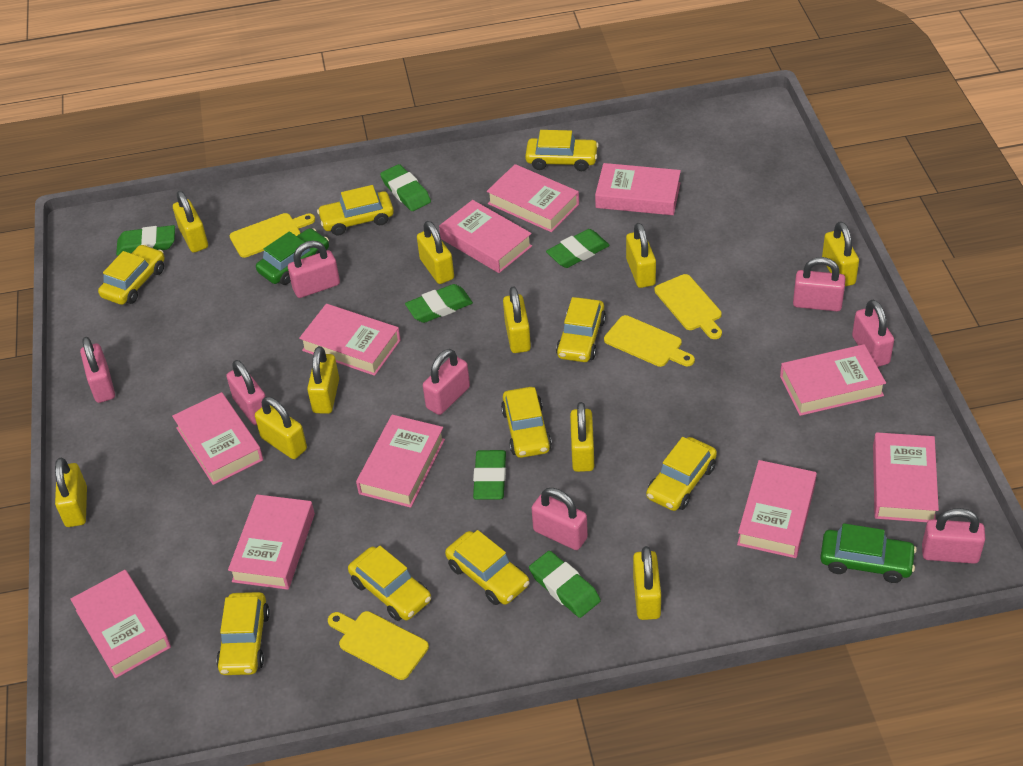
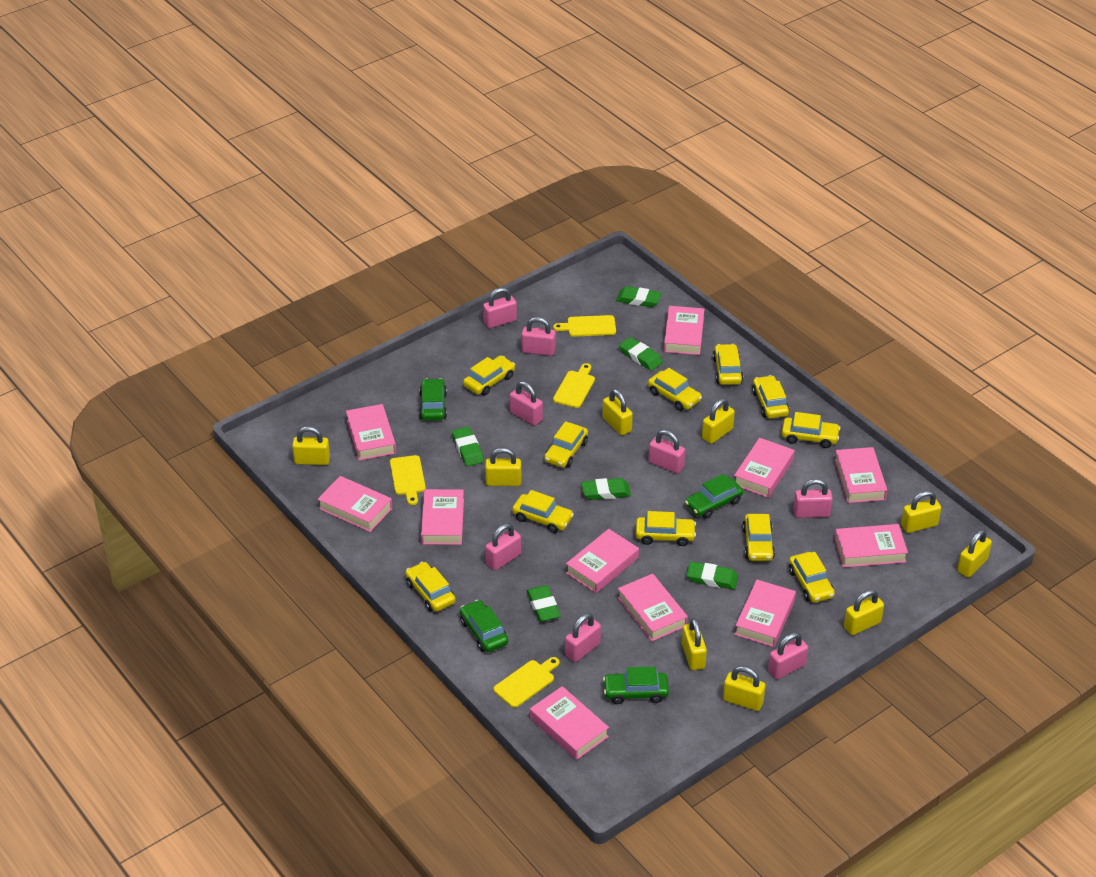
green car: 2 -> 4
yellow car: 9 -> 11
yellow padlock: 10 -> 9

